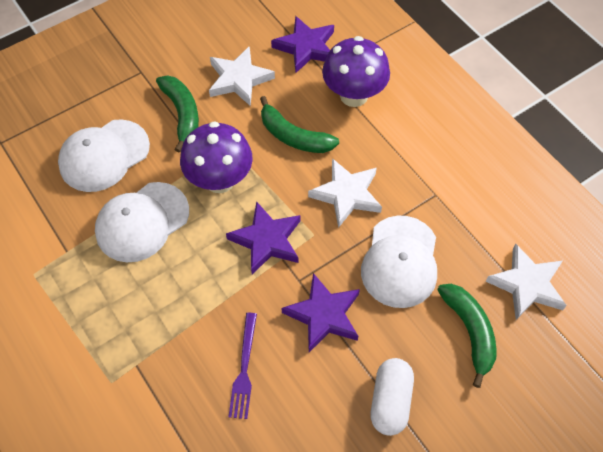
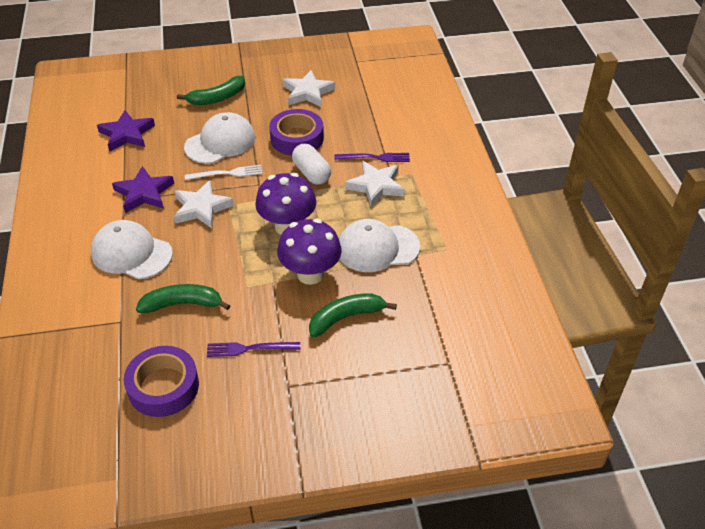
purple fork: 1 -> 2
purple star: 3 -> 2
purple tape: 0 -> 2
white fork: 0 -> 1

